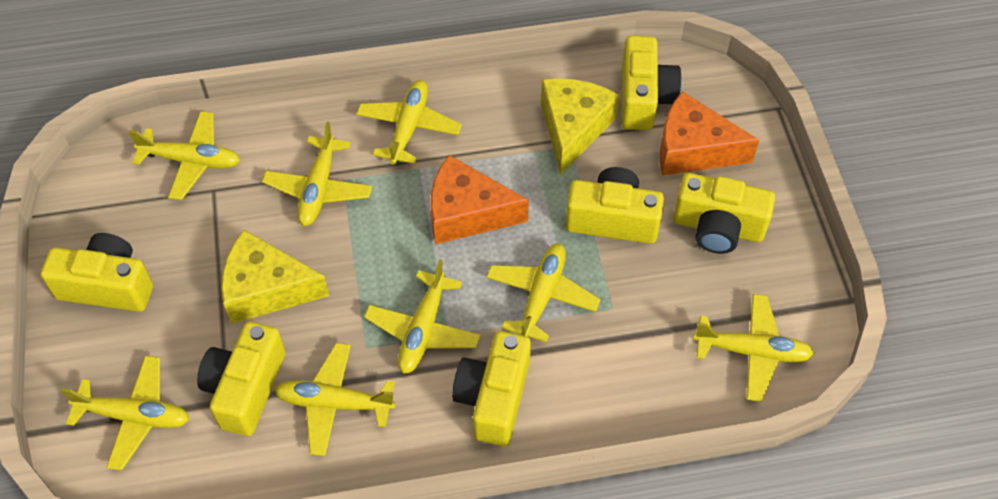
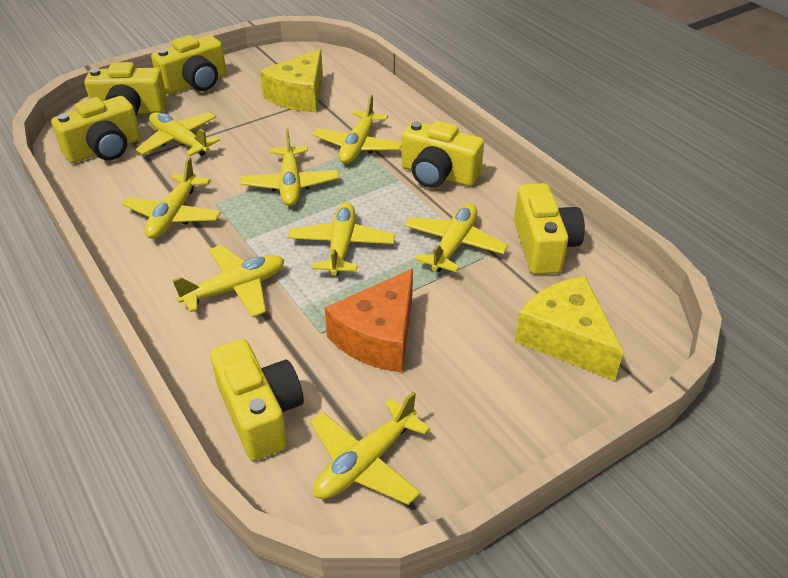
orange cheese: 2 -> 1

